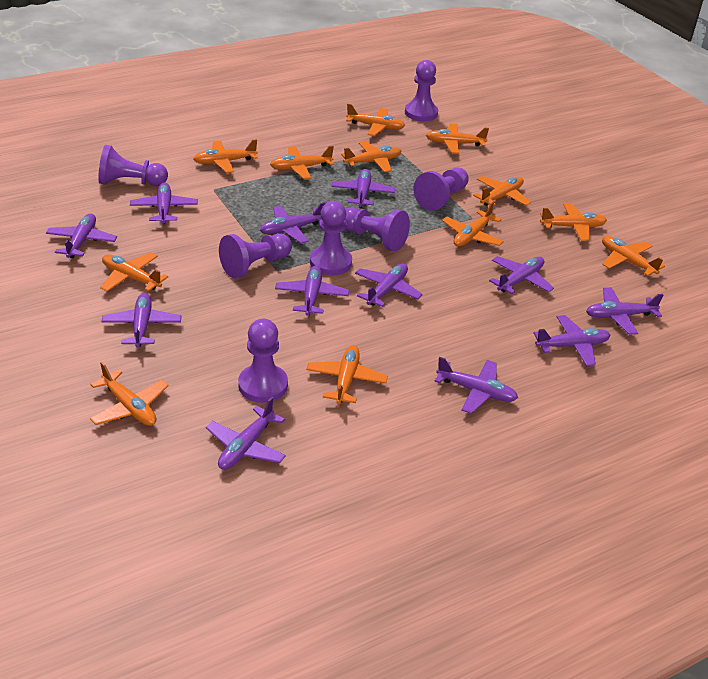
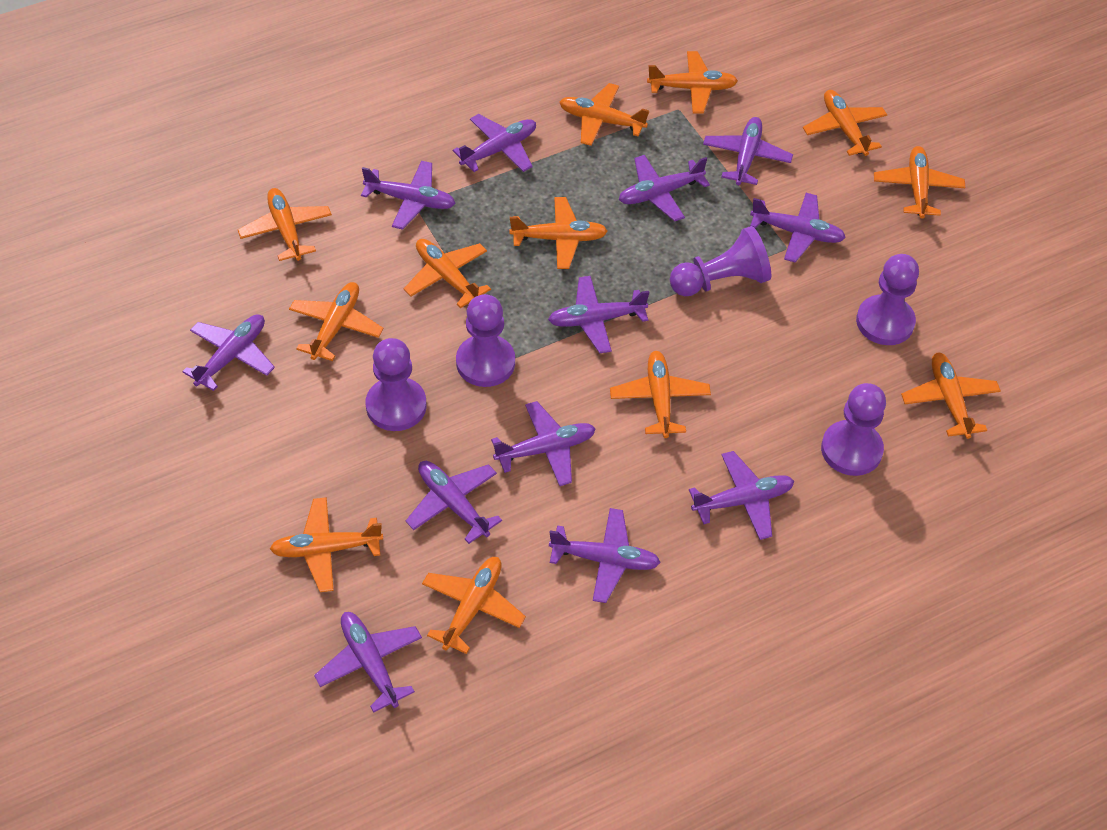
purple pawn: 7 -> 5

